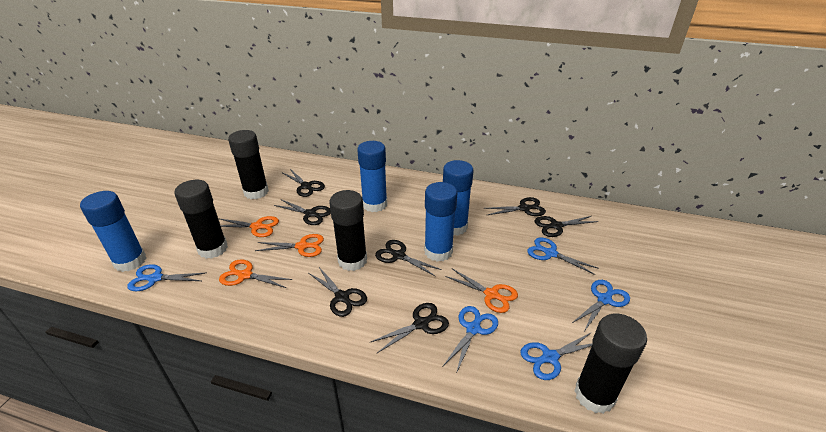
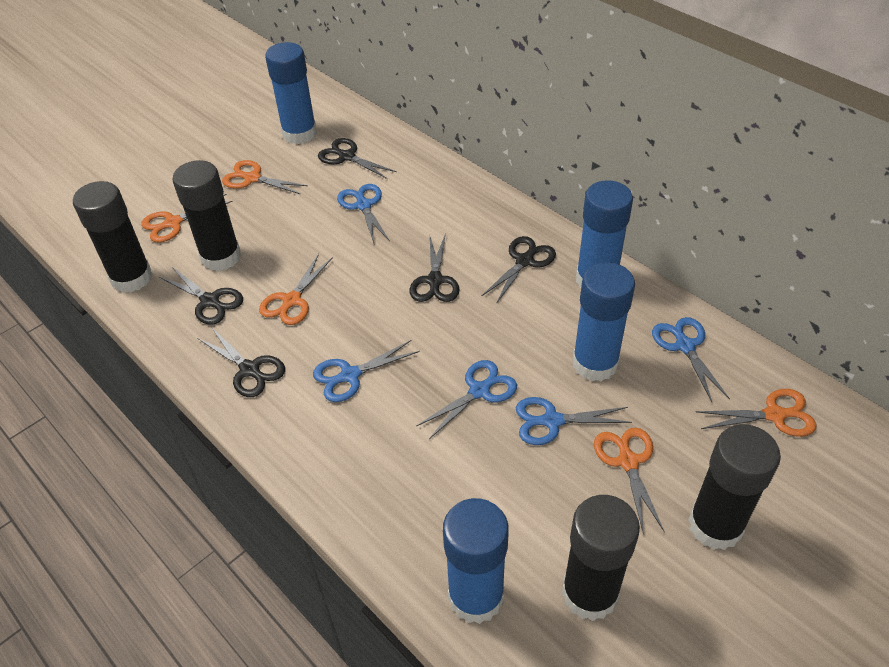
black scissors: 7 -> 5
orange scissors: 4 -> 5

